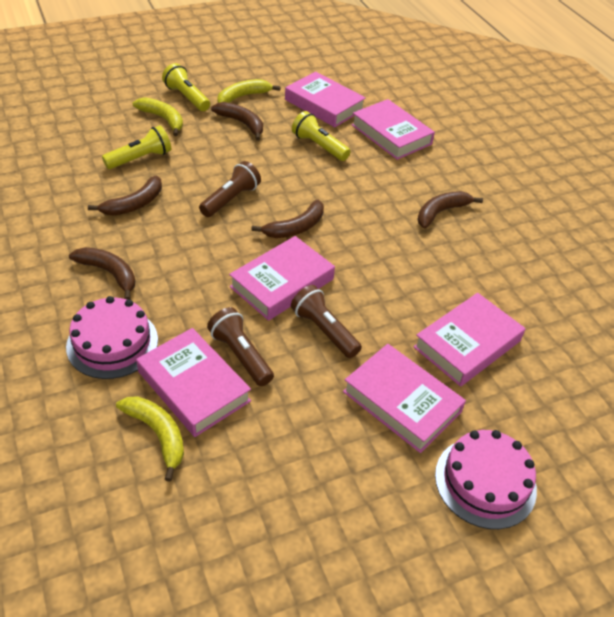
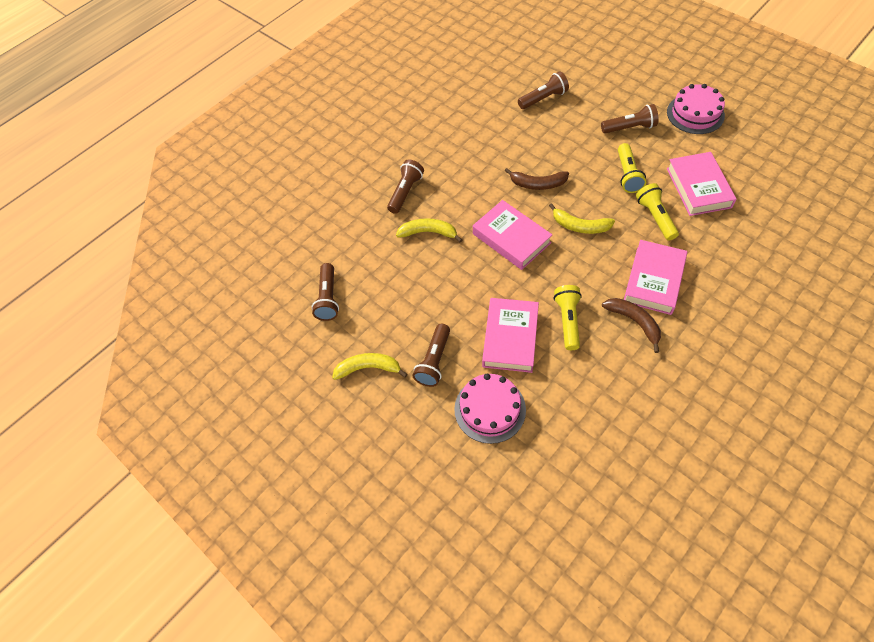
brown banana: 5 -> 2
brown flashlight: 3 -> 5
pink book: 6 -> 4

